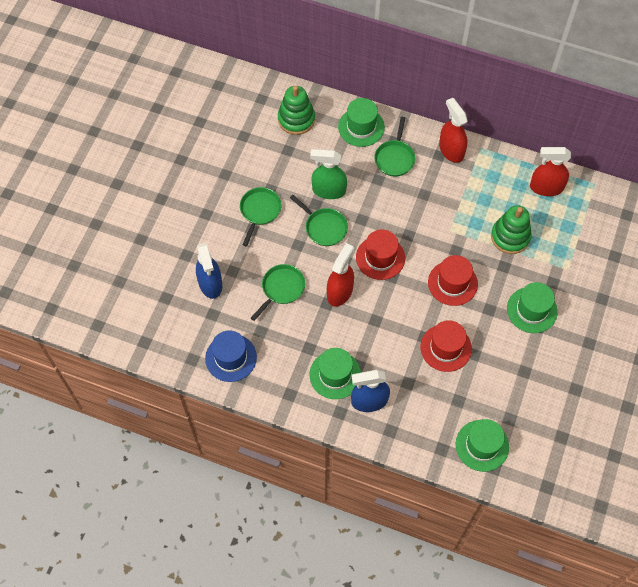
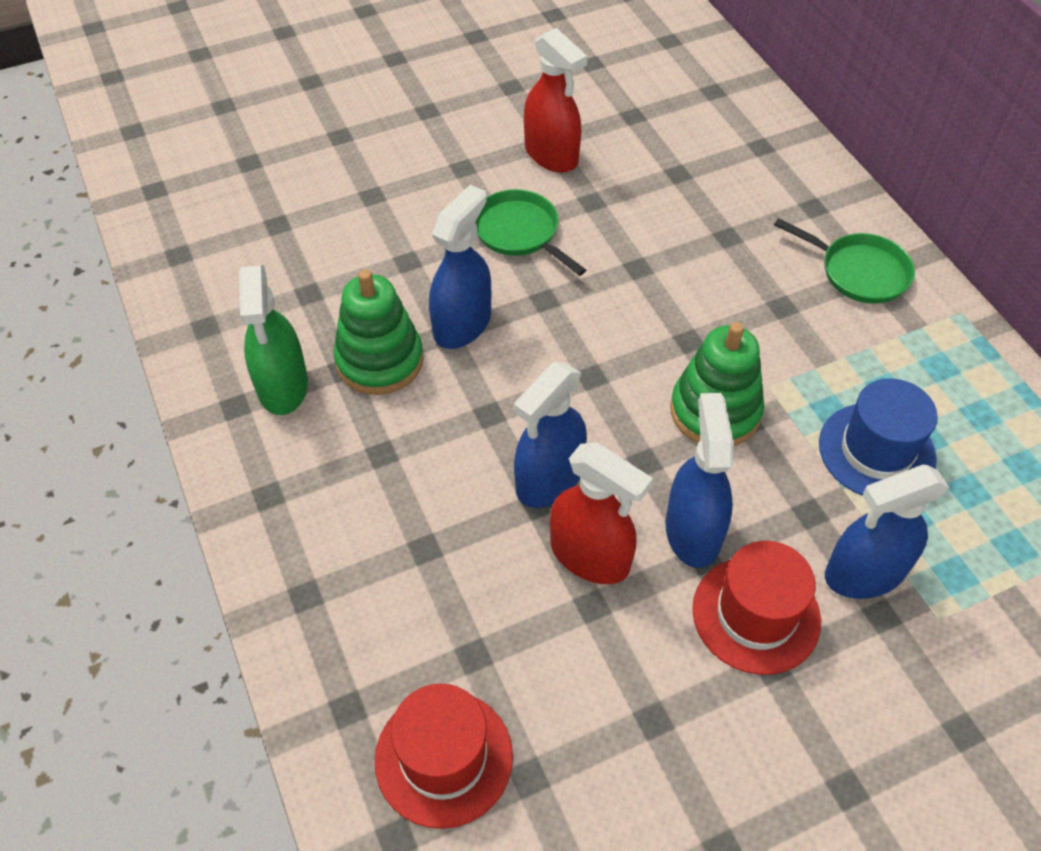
blue spray bottle: 2 -> 4
green hat: 4 -> 0
green pan: 4 -> 2
red hat: 3 -> 2
red spray bottle: 3 -> 2

